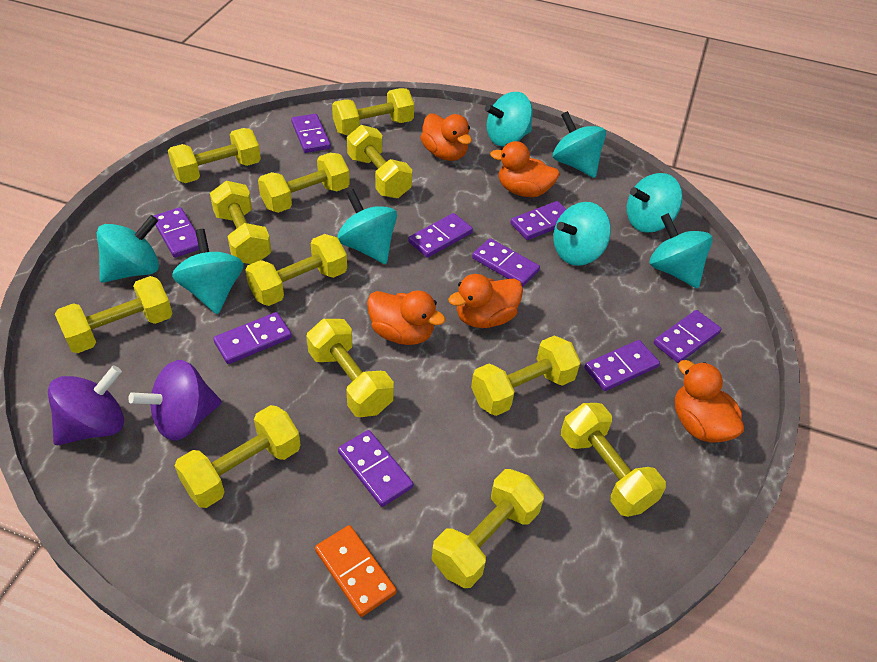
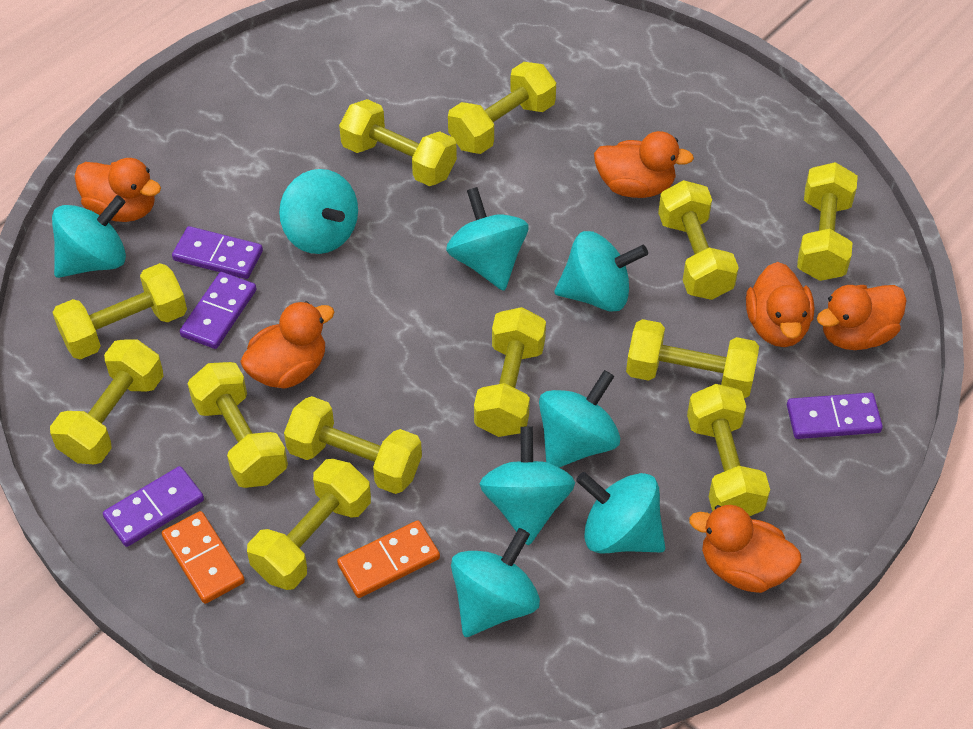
orange domino: 1 -> 2
orange duck: 5 -> 6
purple domino: 9 -> 4
purple spinning top: 2 -> 0

